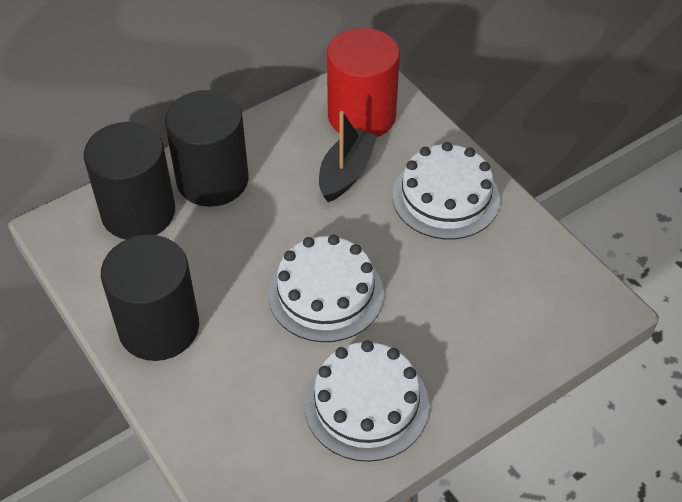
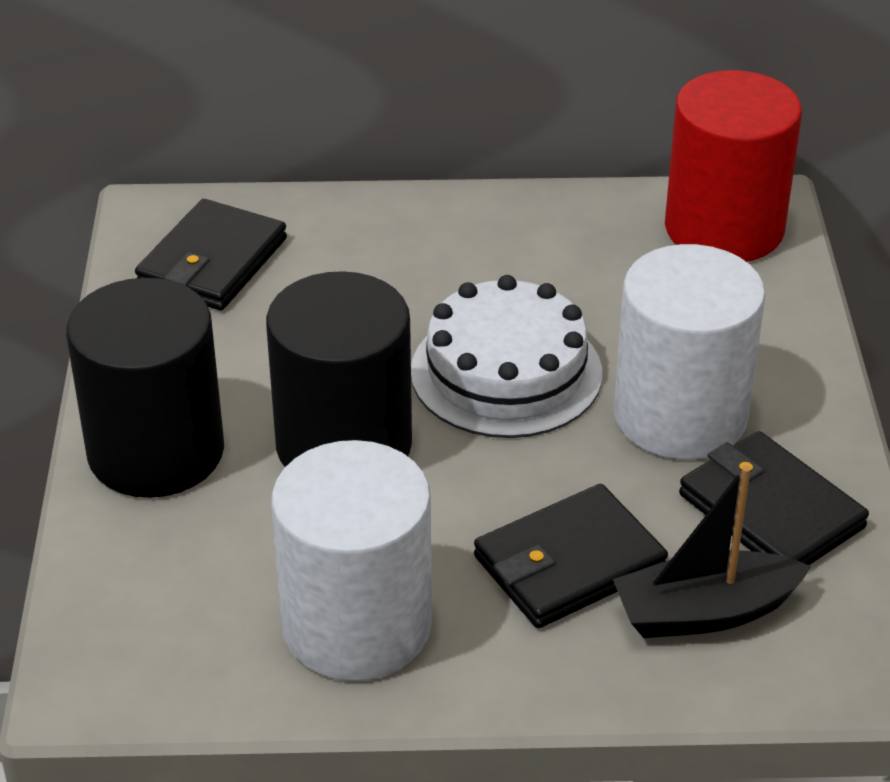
black cylinder: 3 -> 2
black wallet: 0 -> 3
white cake: 3 -> 1
white cylinder: 0 -> 2

